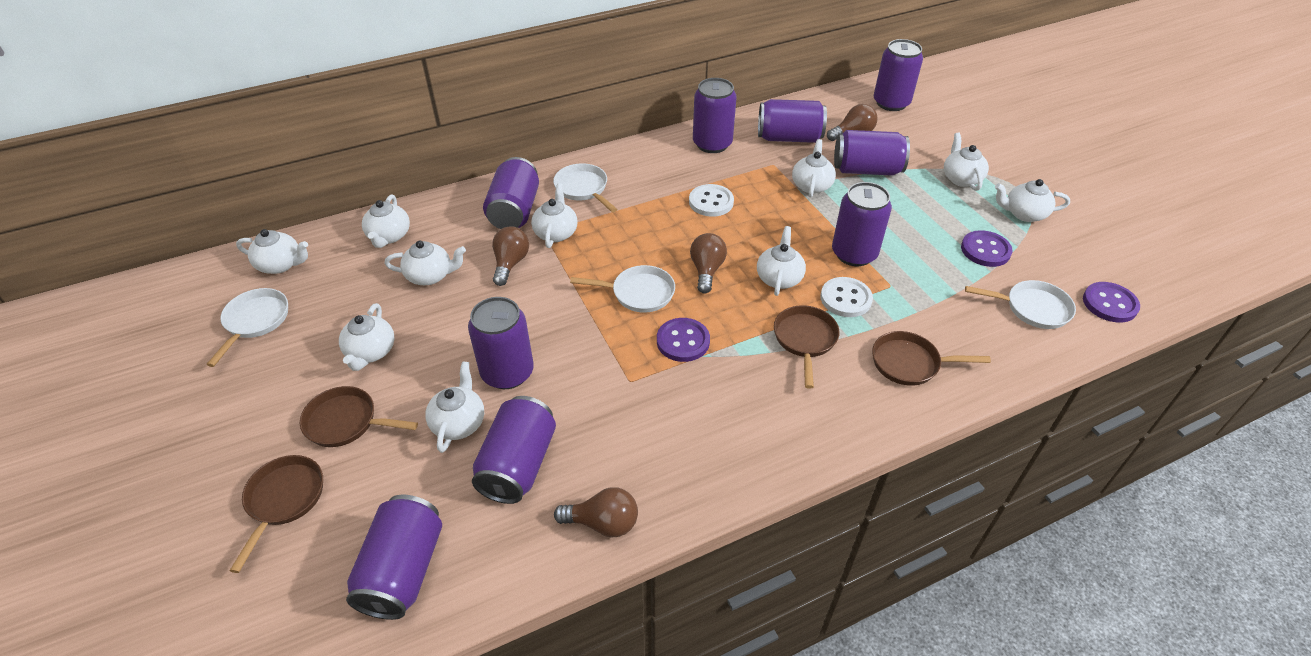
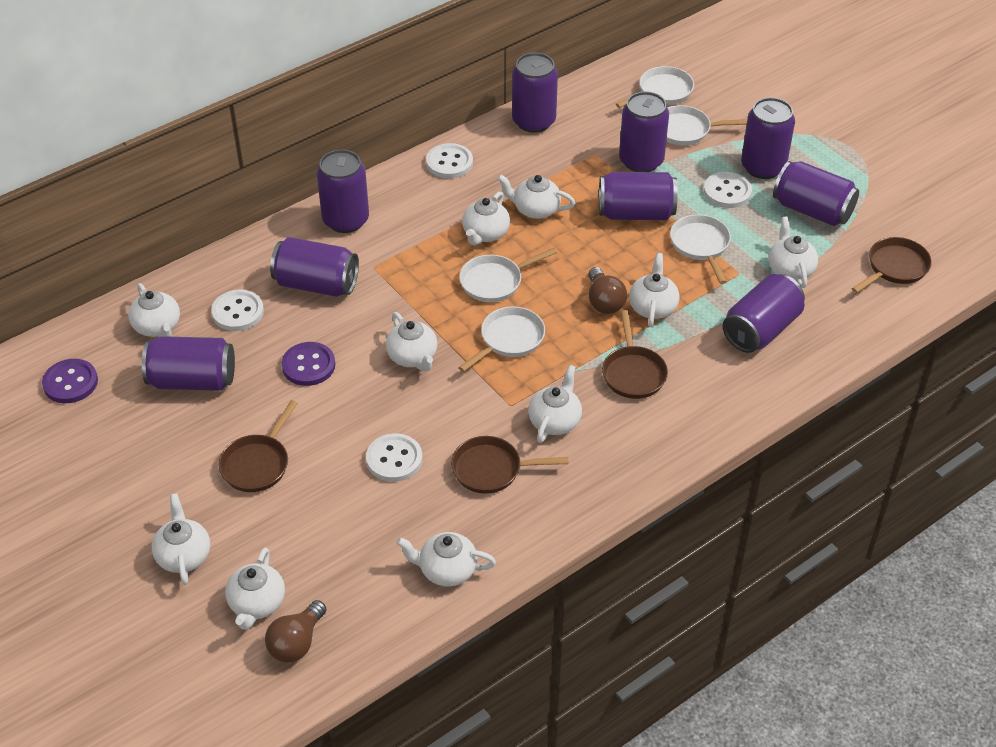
brown light bulb: 4 -> 2
purple button: 3 -> 2
white button: 2 -> 4
white pan: 4 -> 5

